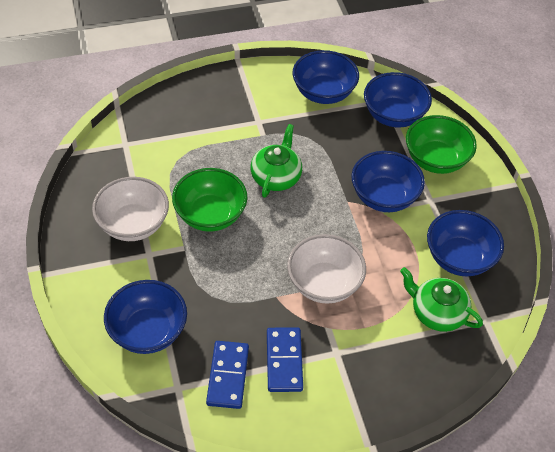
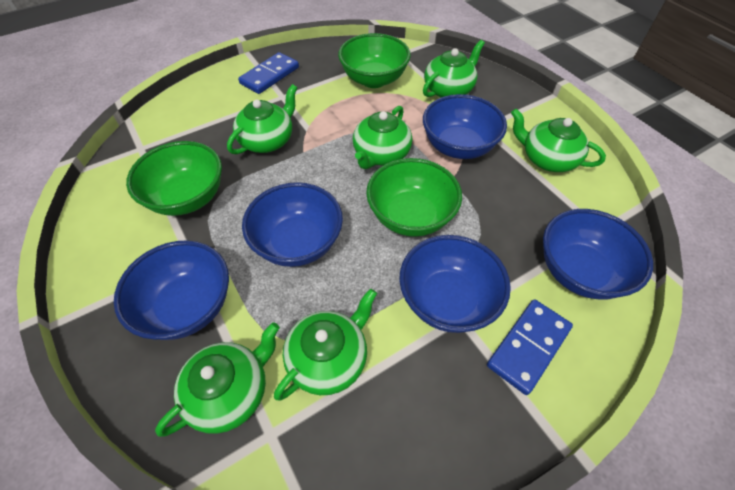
green bowl: 2 -> 3
green teapot: 2 -> 6
white bowl: 2 -> 0

